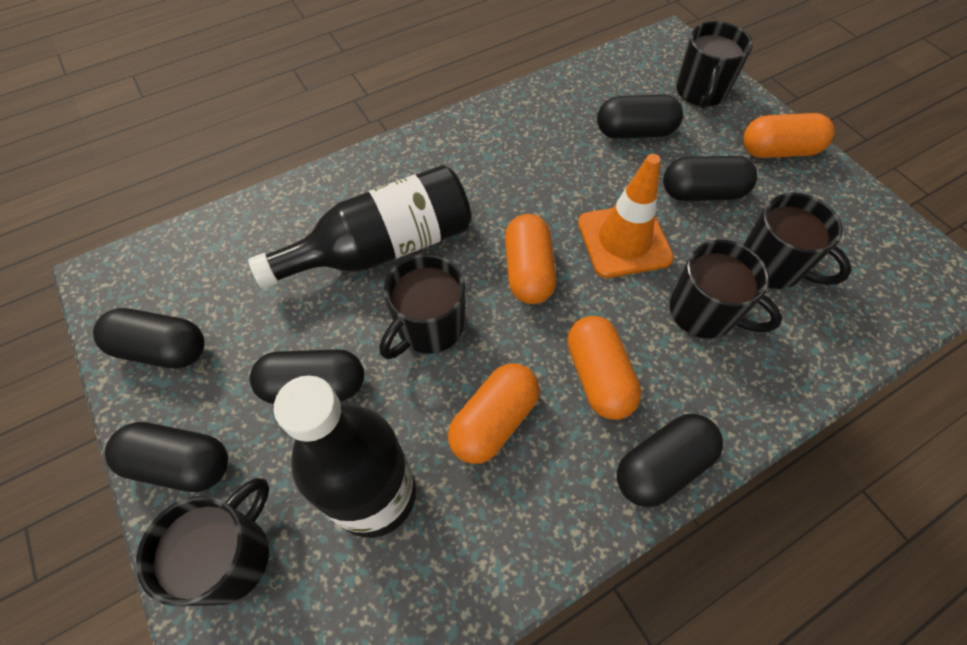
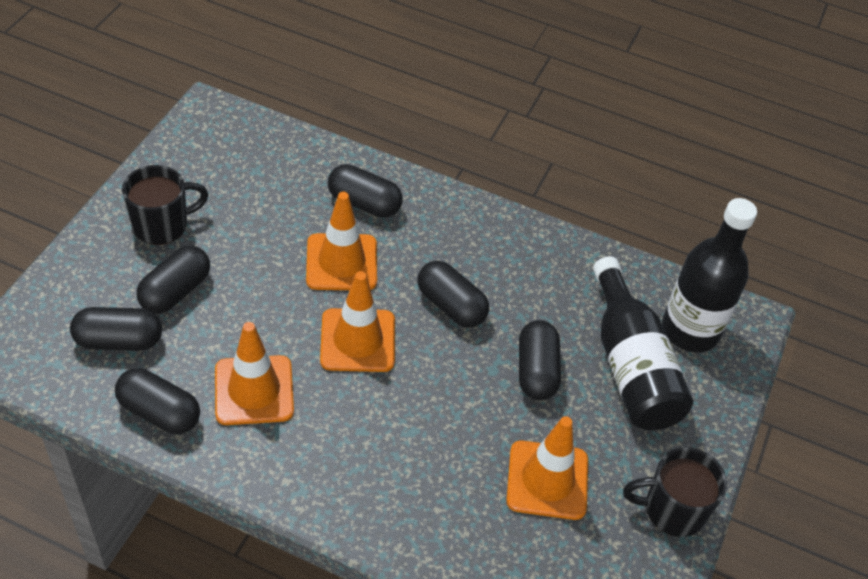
black mug: 5 -> 2
orange capsule: 4 -> 0
orange traffic cone: 1 -> 4

